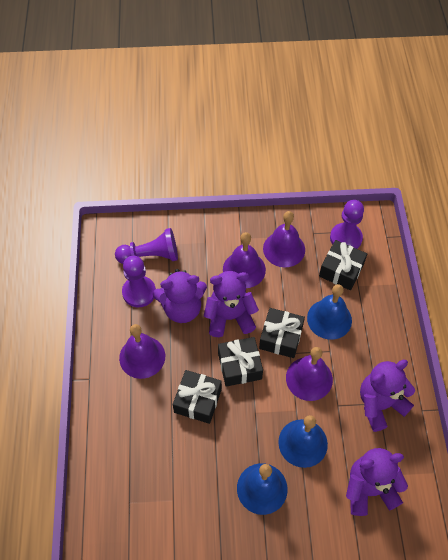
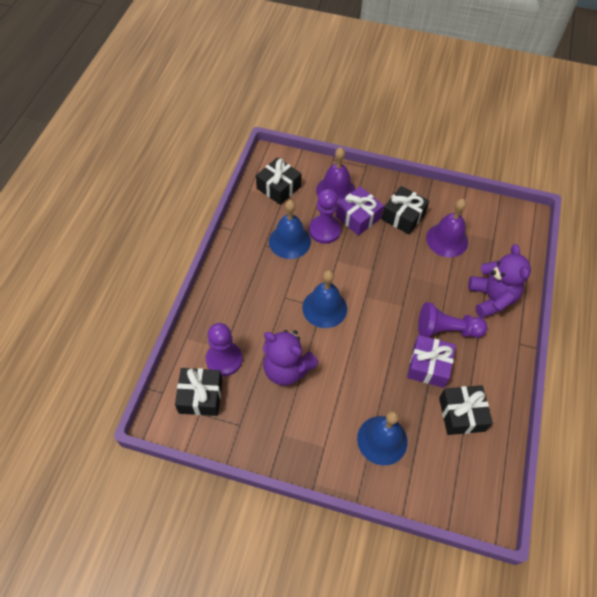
purple bell: 4 -> 2
purple gift: 0 -> 2
purple teddy bear: 4 -> 2

